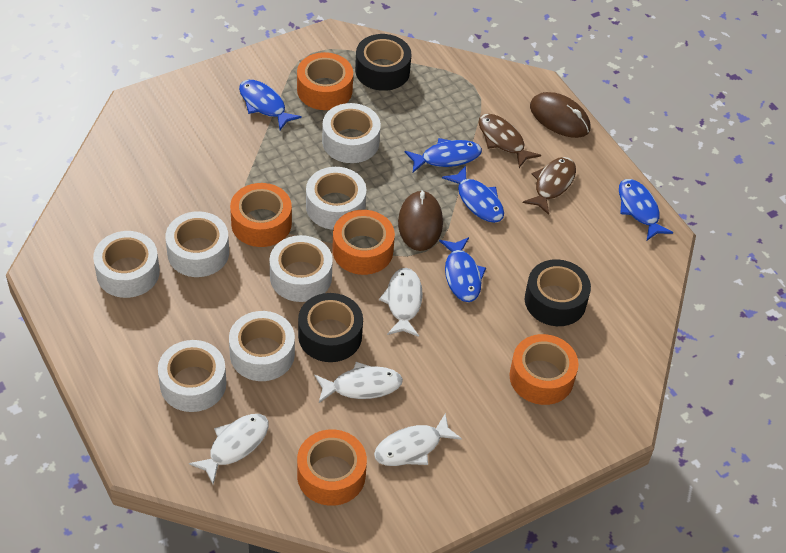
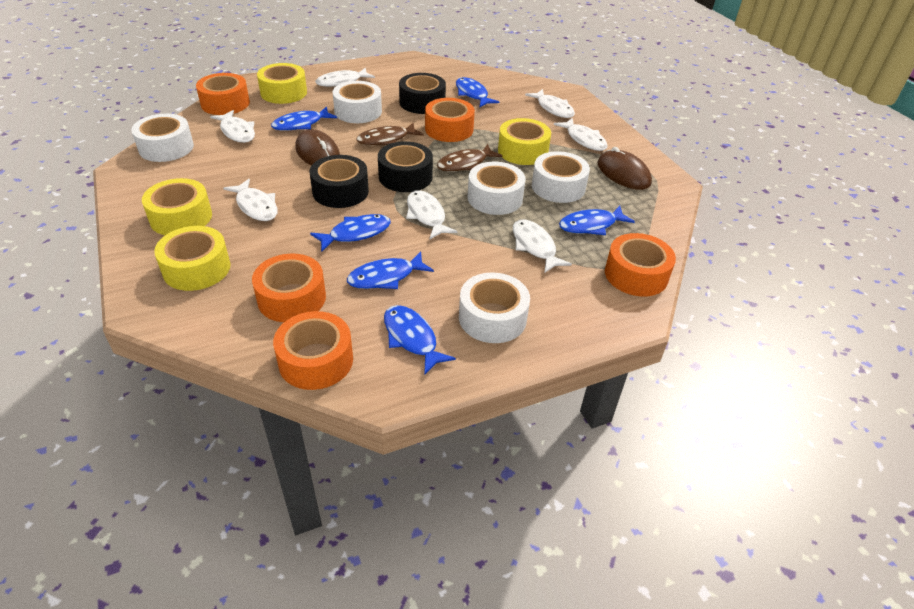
blue fish: 5 -> 6
white fish: 4 -> 7
white tape: 7 -> 5
yellow tape: 0 -> 4

